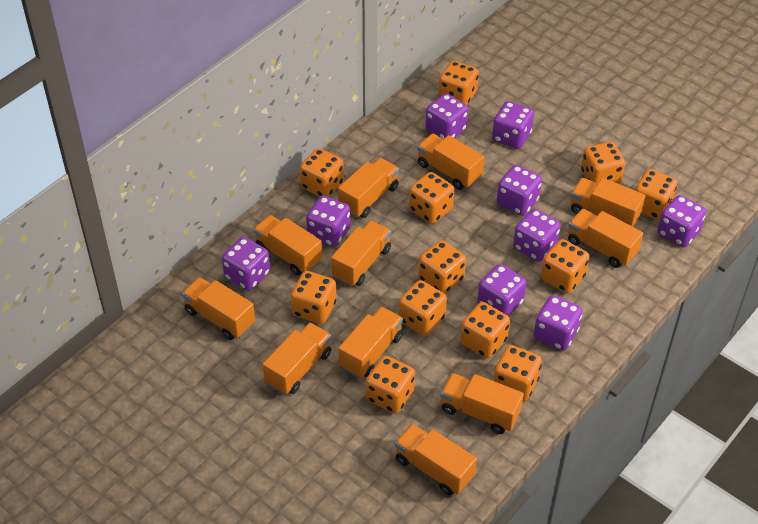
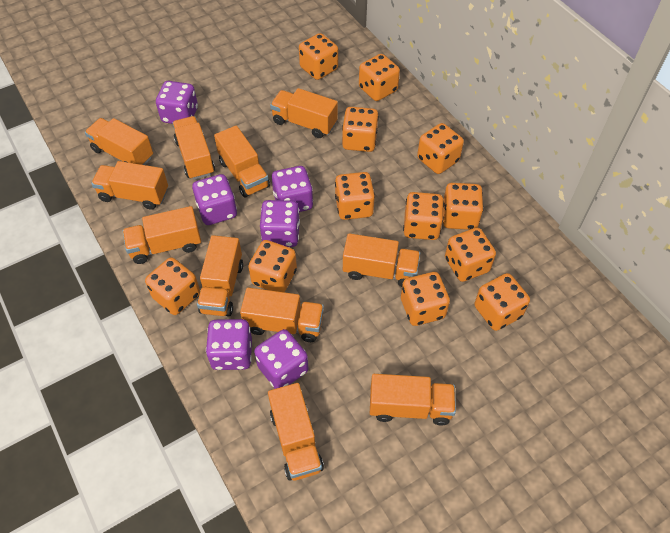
purple dice: 9 -> 6

